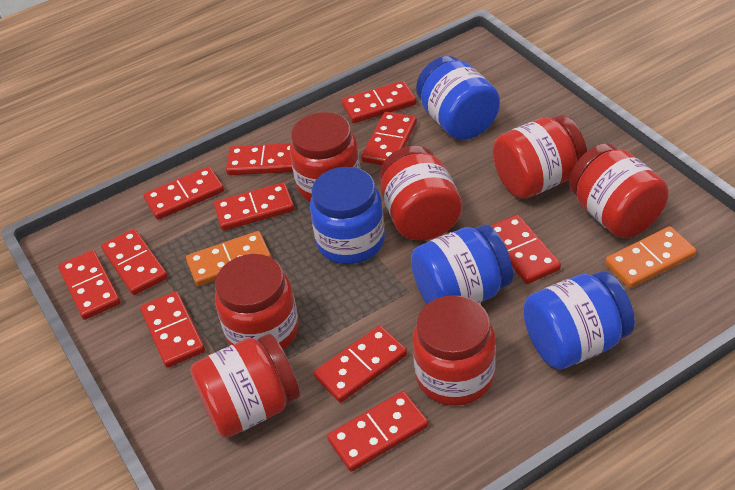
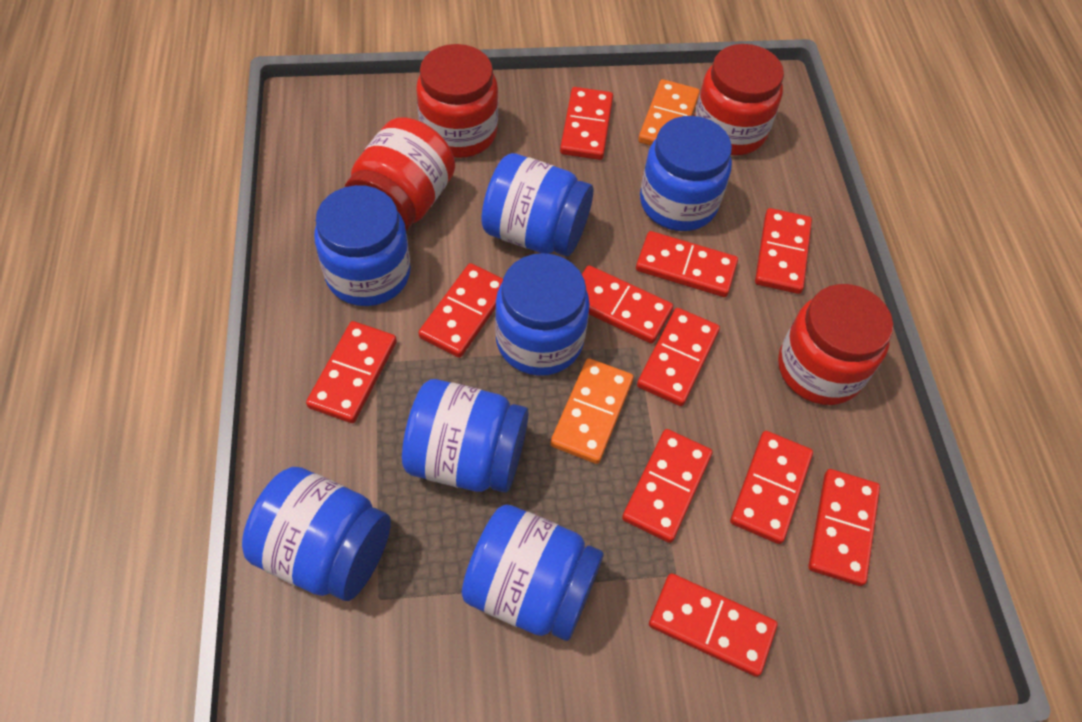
blue jar: 4 -> 7
red jar: 7 -> 4

